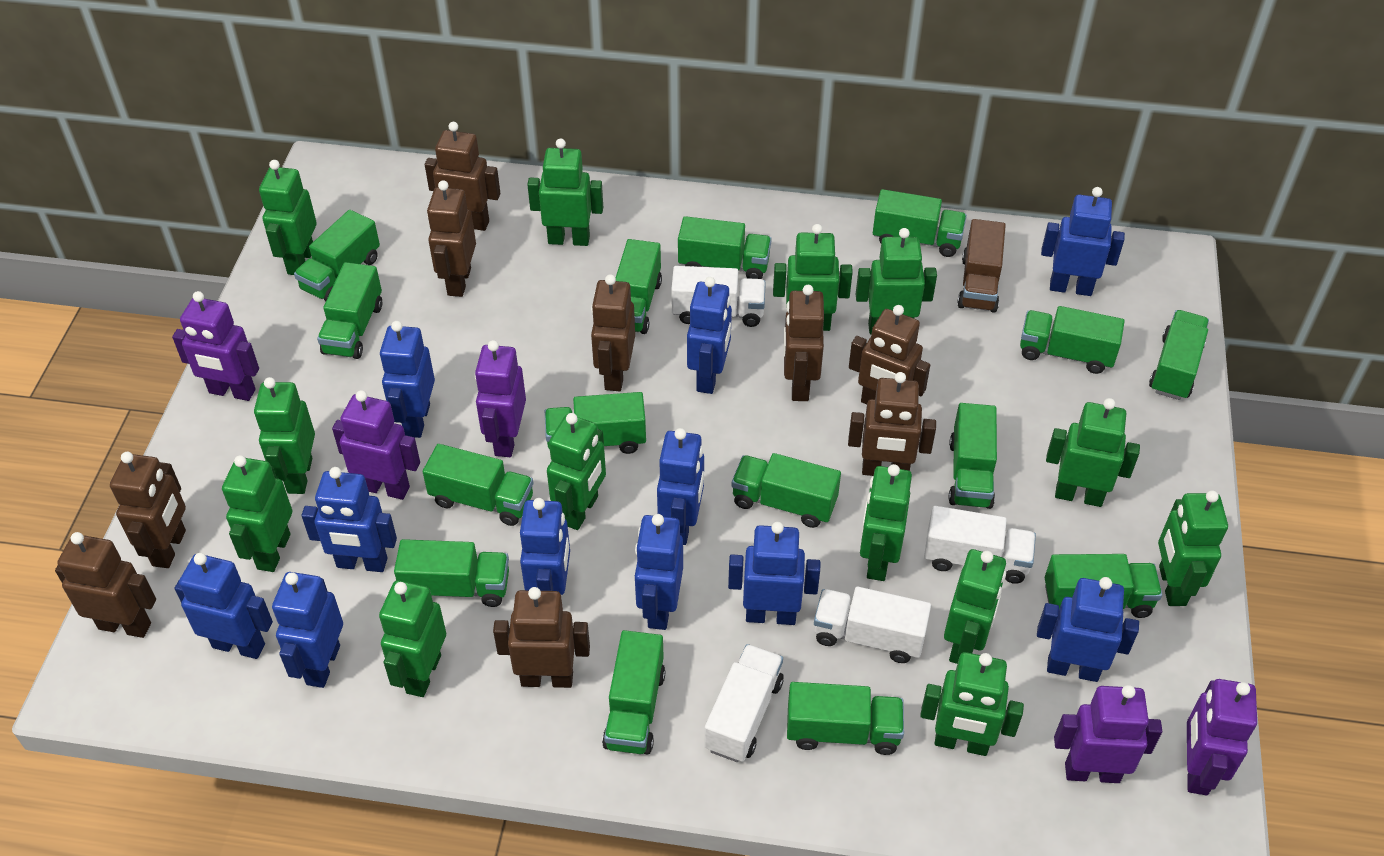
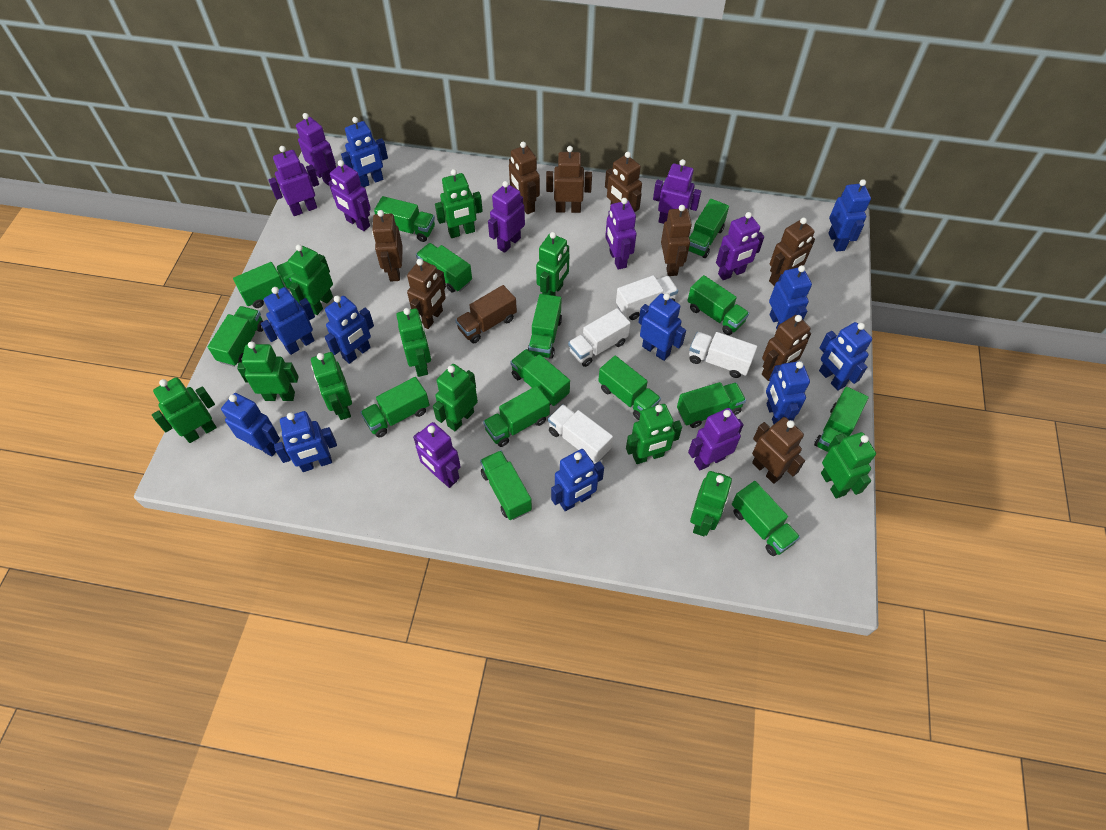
green robot: 13 -> 11
purple robot: 5 -> 9

